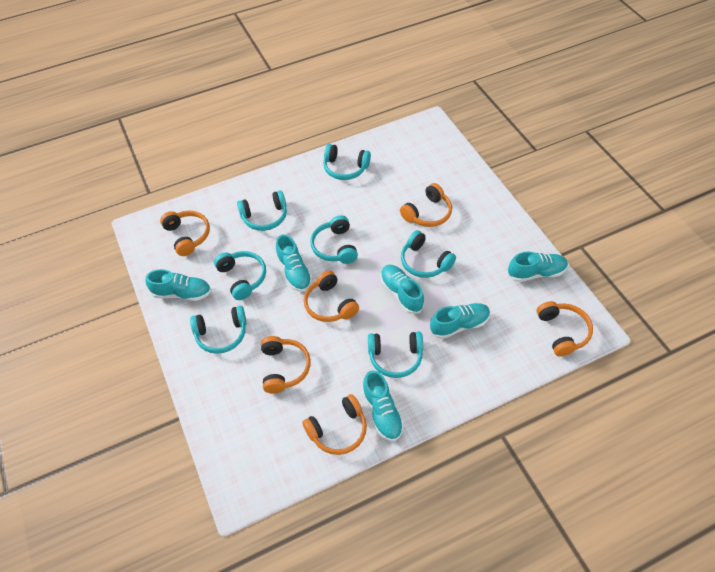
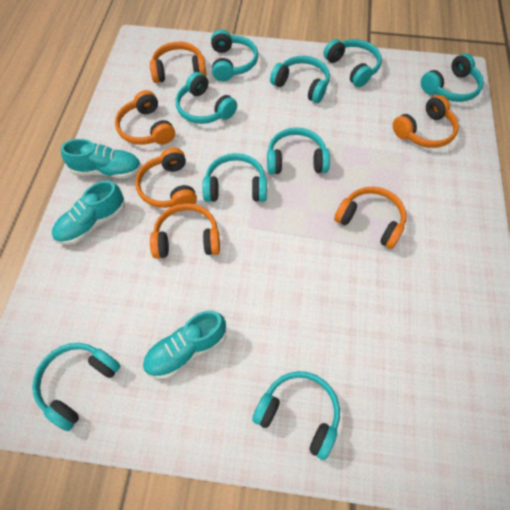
turquoise headphones: 7 -> 9
turquoise shoe: 6 -> 3

